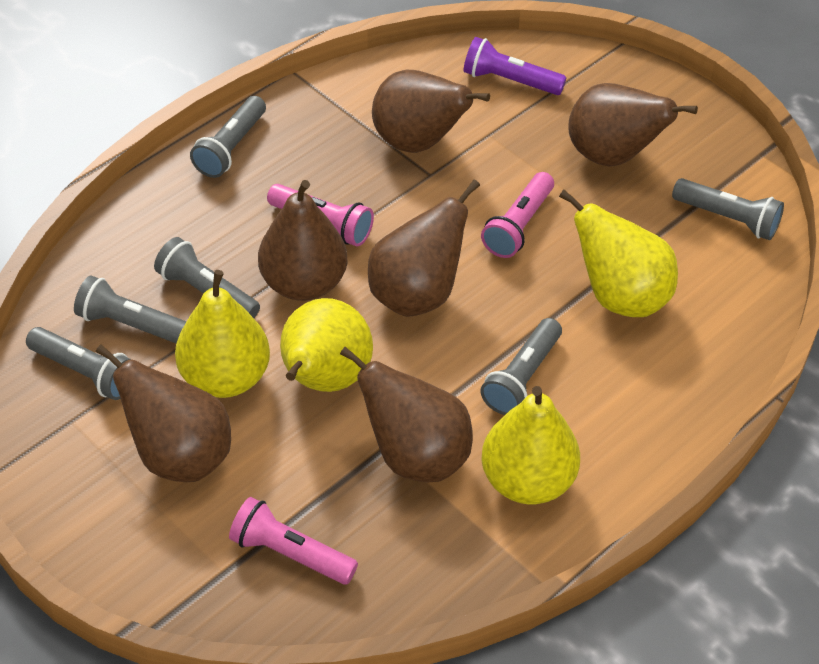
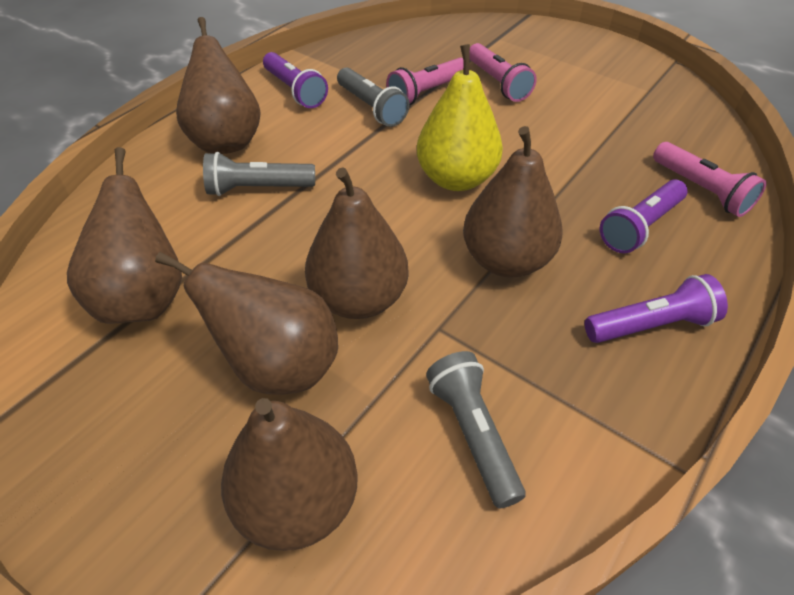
grey flashlight: 6 -> 3
purple flashlight: 1 -> 3
yellow pear: 4 -> 1

